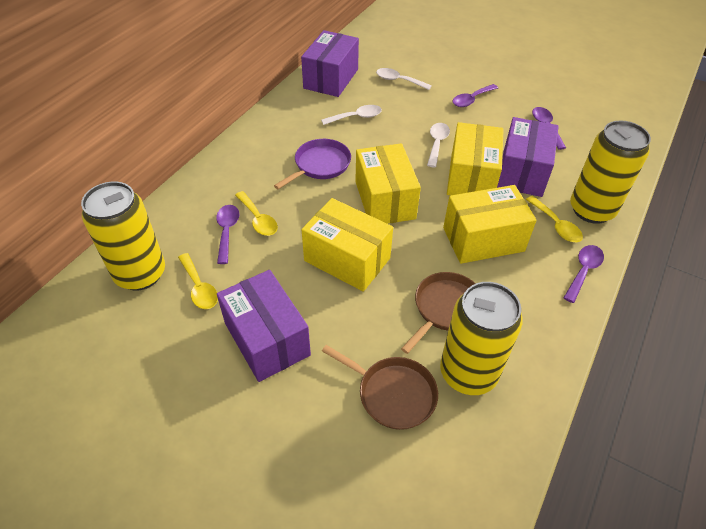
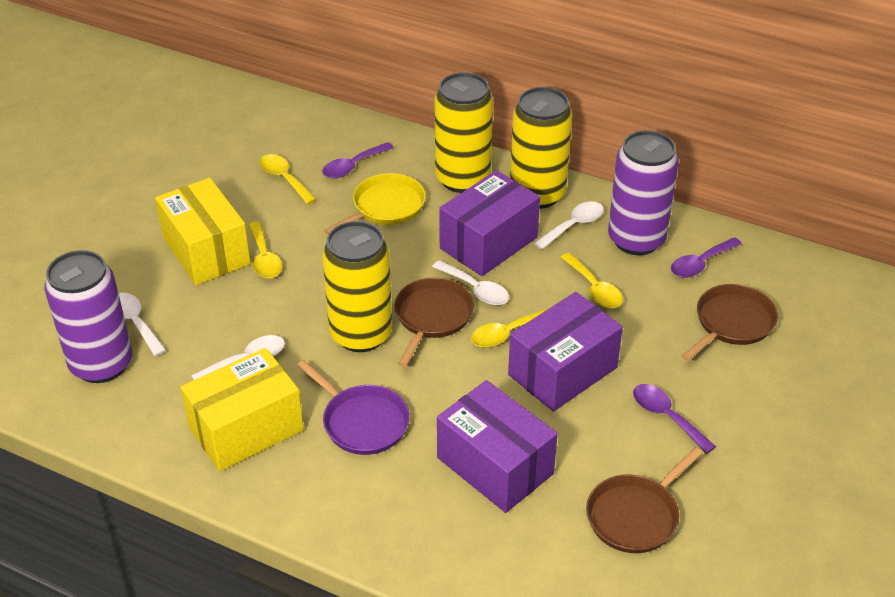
brown pan: 2 -> 3
purple can: 0 -> 2
purple spoon: 4 -> 3
white spoon: 3 -> 4
yellow box: 4 -> 2
yellow pan: 0 -> 1
yellow spoon: 3 -> 4

